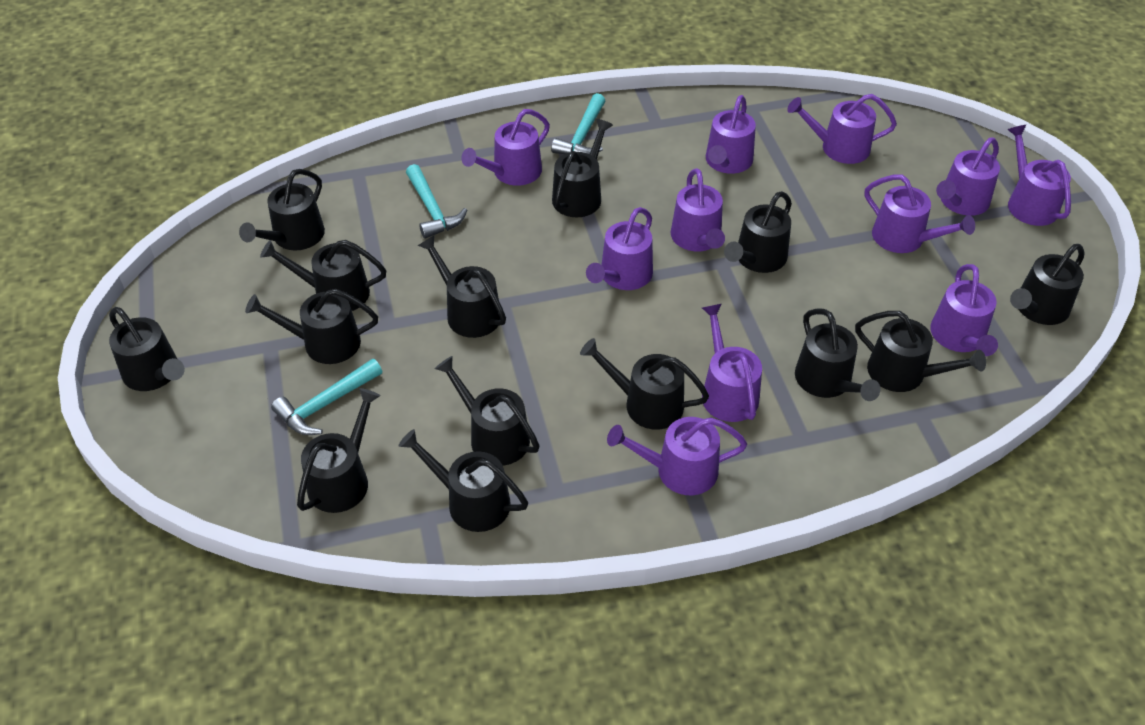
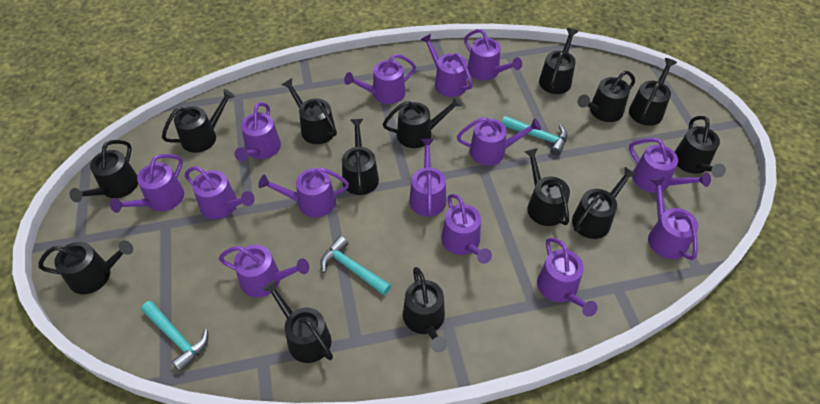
purple watering can: 11 -> 14

